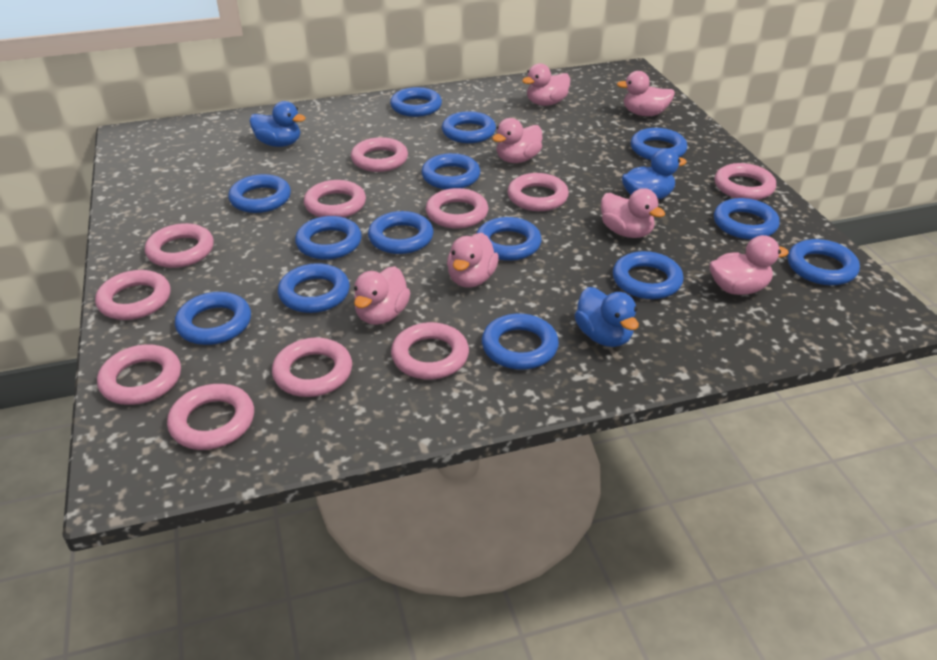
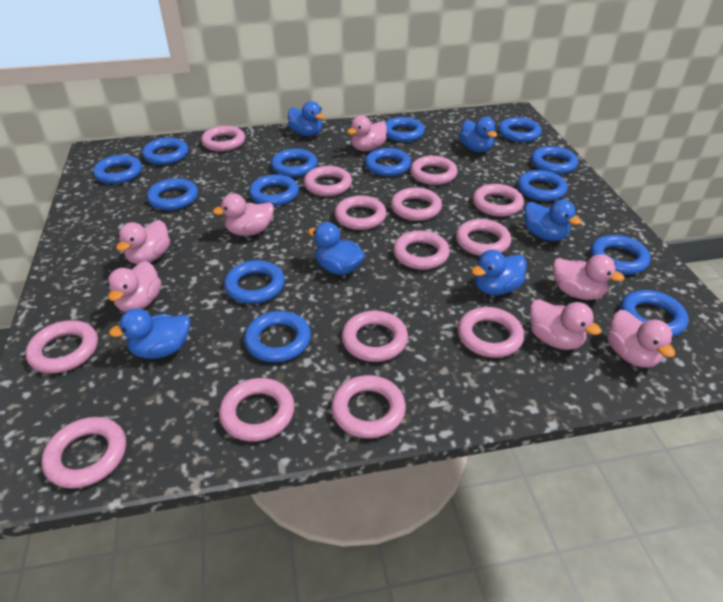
blue duck: 3 -> 6
pink ring: 11 -> 14

